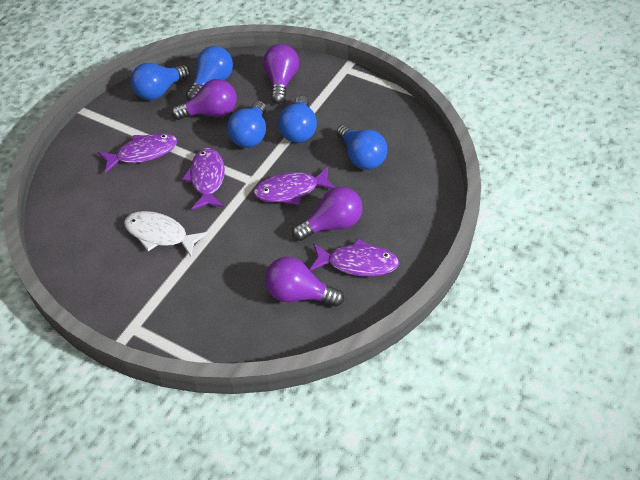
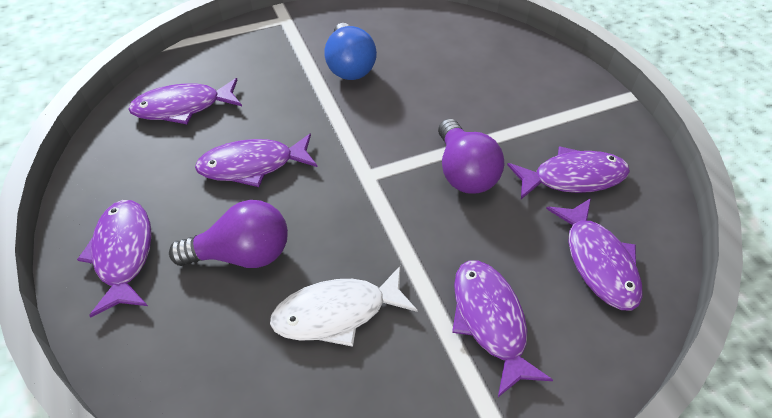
blue light bulb: 5 -> 1
purple fish: 4 -> 6
purple light bulb: 4 -> 2

